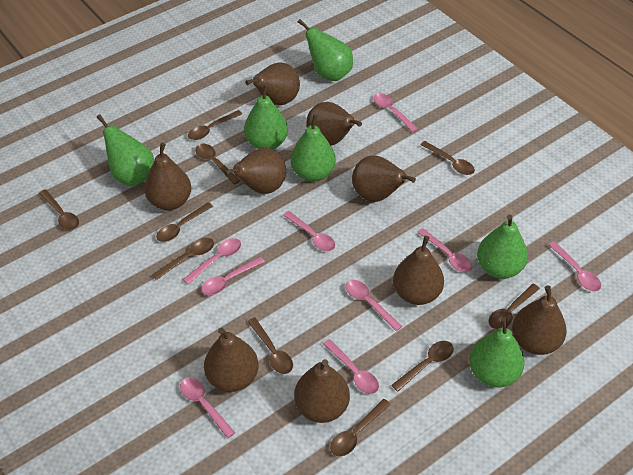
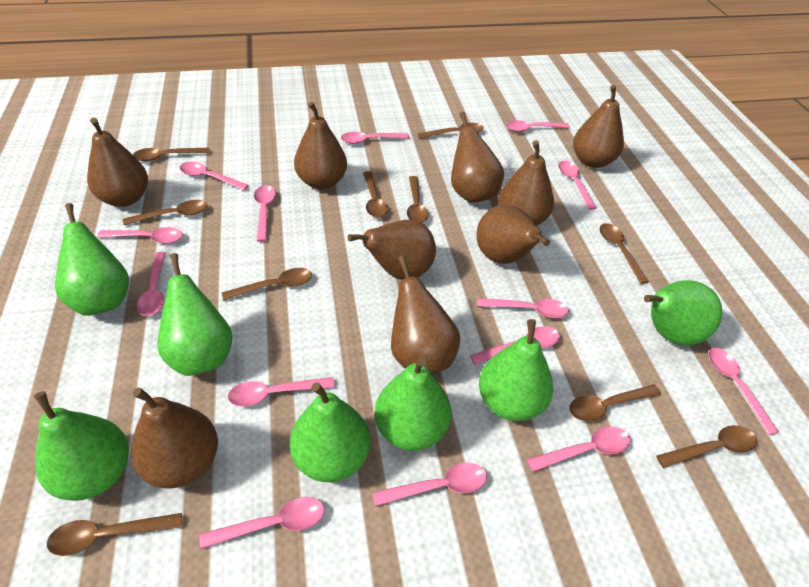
green pear: 6 -> 7
pink spoon: 9 -> 14

